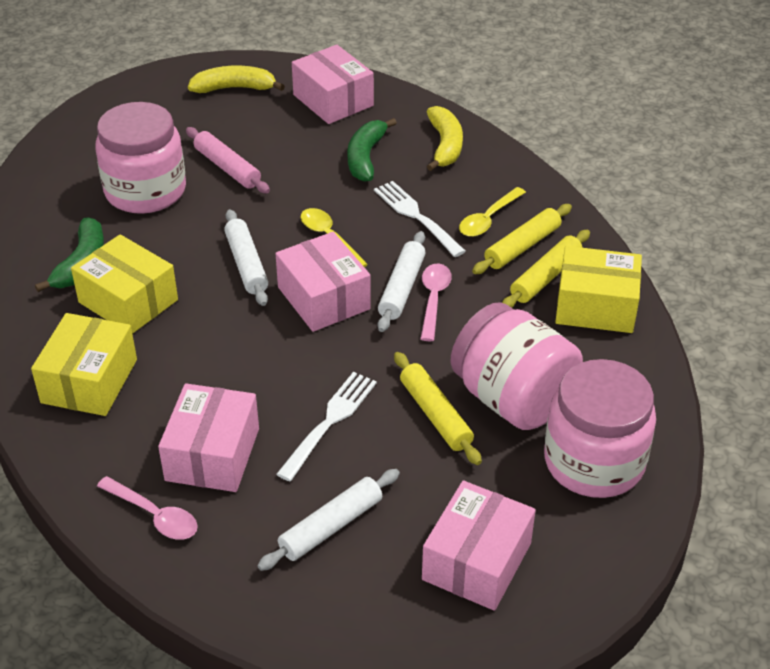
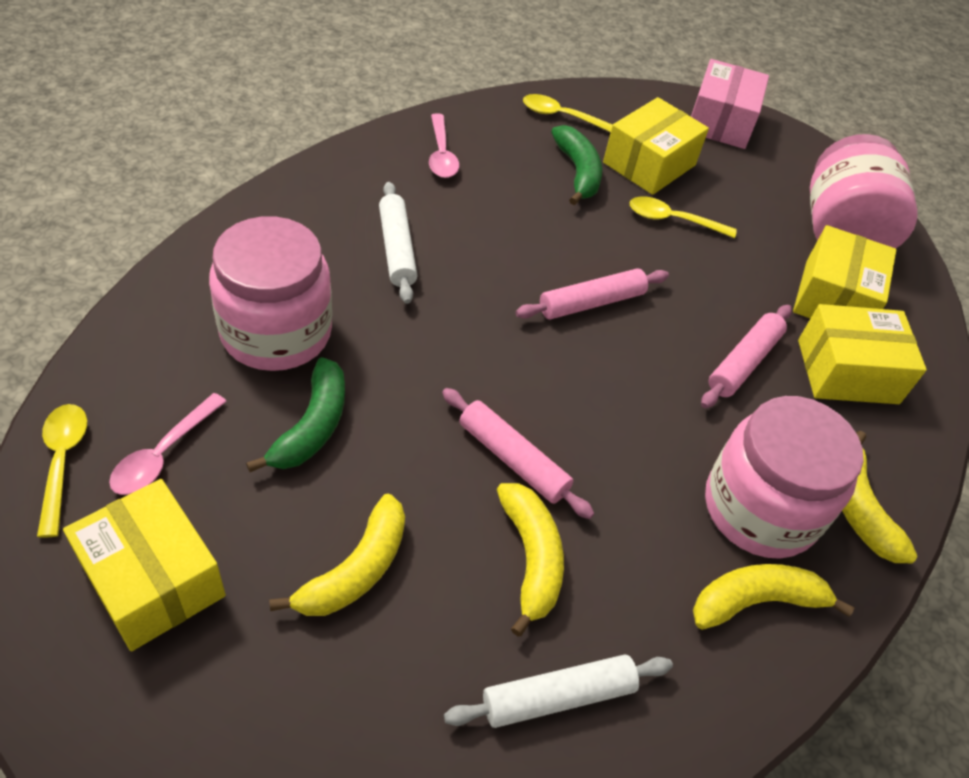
pink box: 4 -> 1
pink rolling pin: 1 -> 3
white fork: 2 -> 0
white rolling pin: 3 -> 2
yellow banana: 2 -> 4
yellow box: 3 -> 4
yellow rolling pin: 3 -> 0
yellow spoon: 2 -> 3

